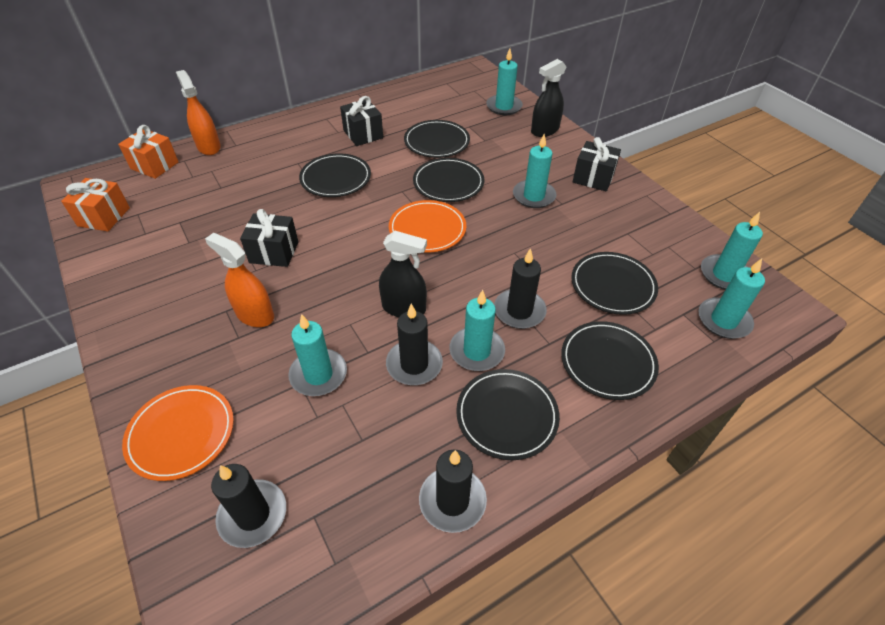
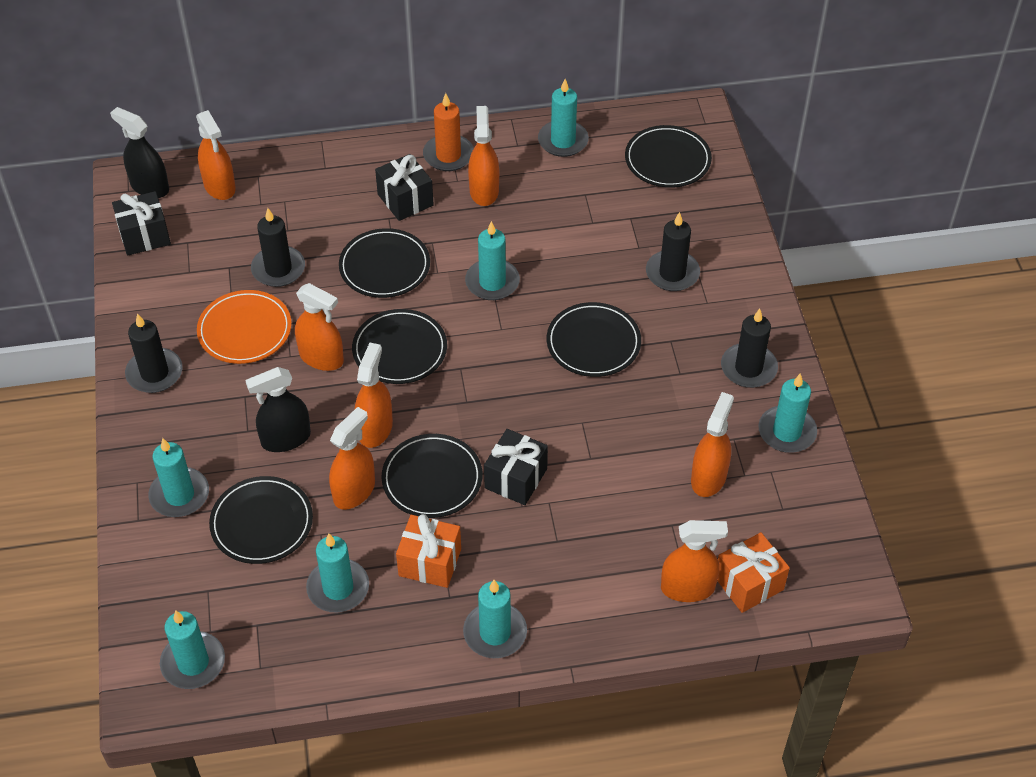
orange candle: 0 -> 1
orange plate: 2 -> 1
orange spray bottle: 2 -> 7
turquoise candle: 6 -> 7

